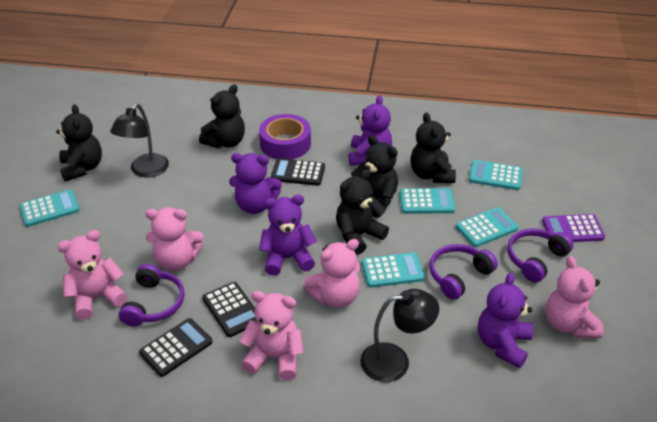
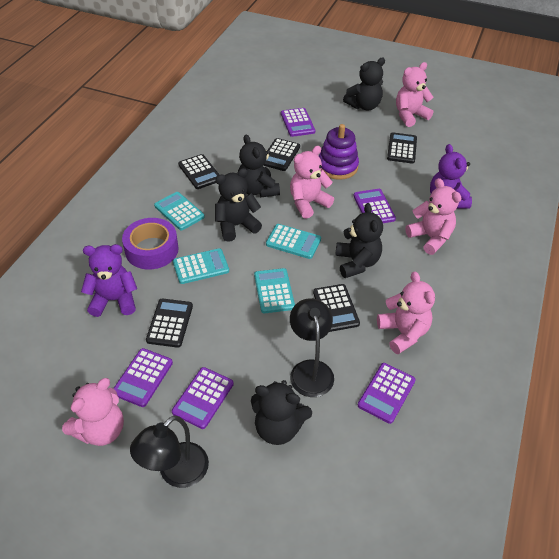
black calculator: 3 -> 5
purple calculator: 1 -> 5
purple headphones: 3 -> 0
purple stacking toy: 0 -> 1
purple teddy bear: 4 -> 2
turquoise calculator: 5 -> 4

